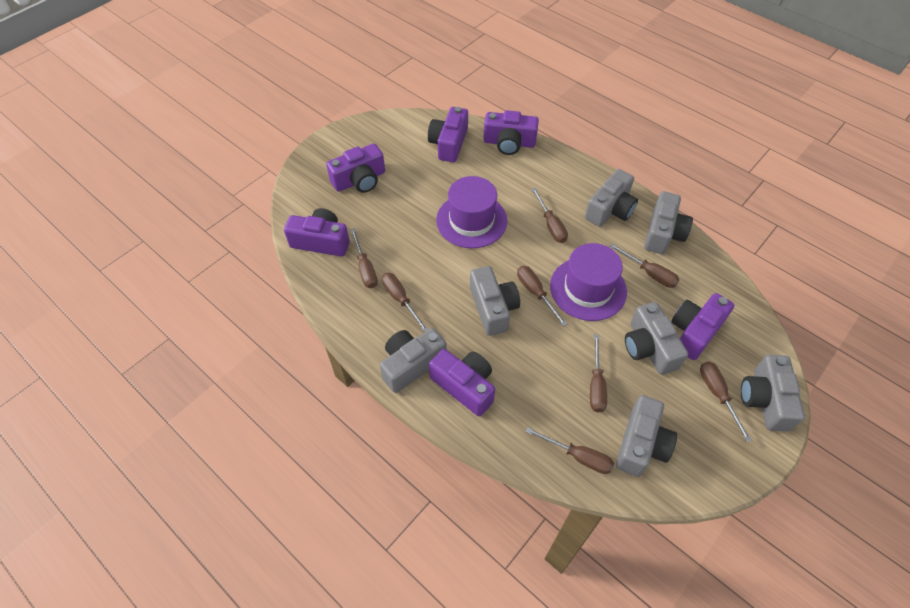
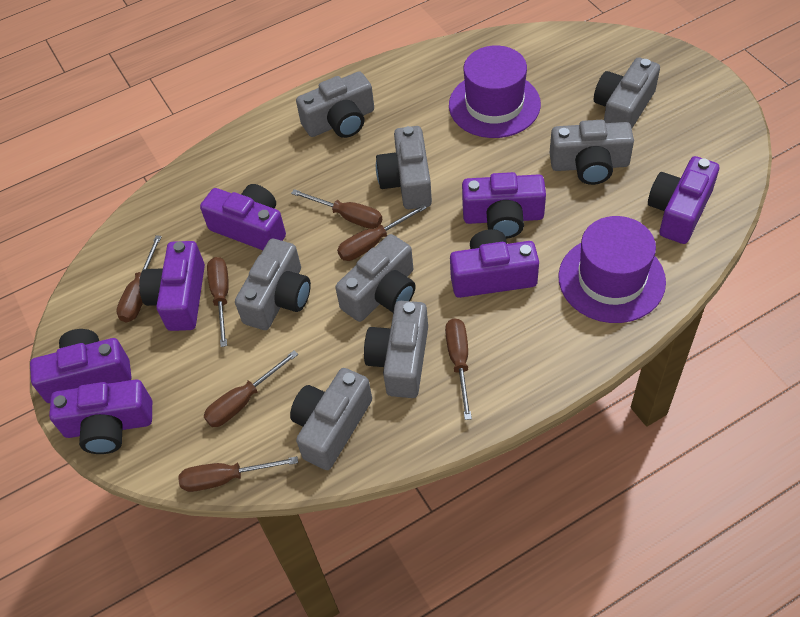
brown screwdriver: 8 -> 7
grey camera: 7 -> 8
purple camera: 6 -> 7

